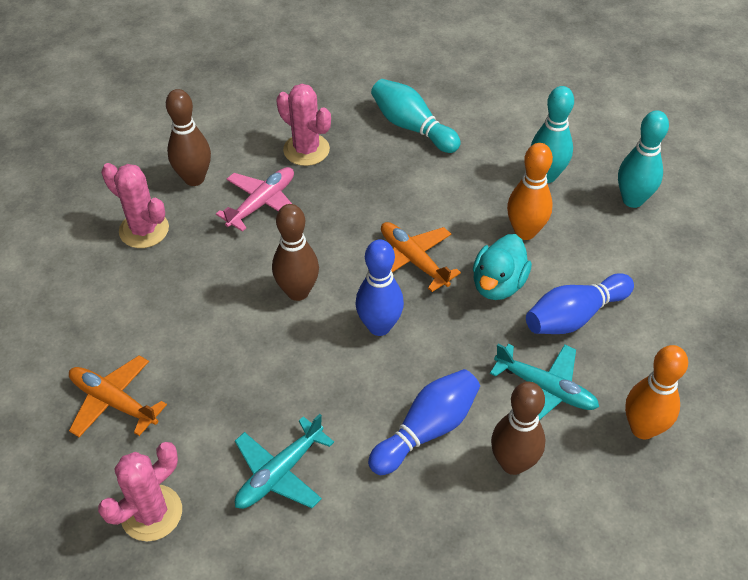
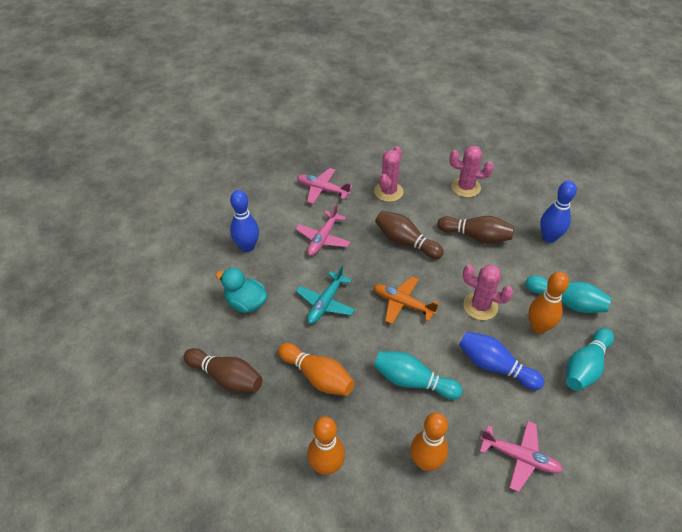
orange bowling pin: 2 -> 4
orange plane: 2 -> 1
pink plane: 1 -> 3
turquoise plane: 2 -> 1

